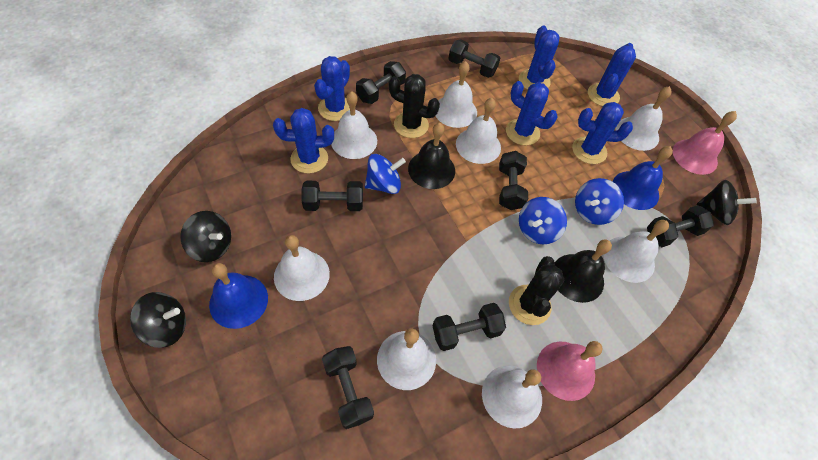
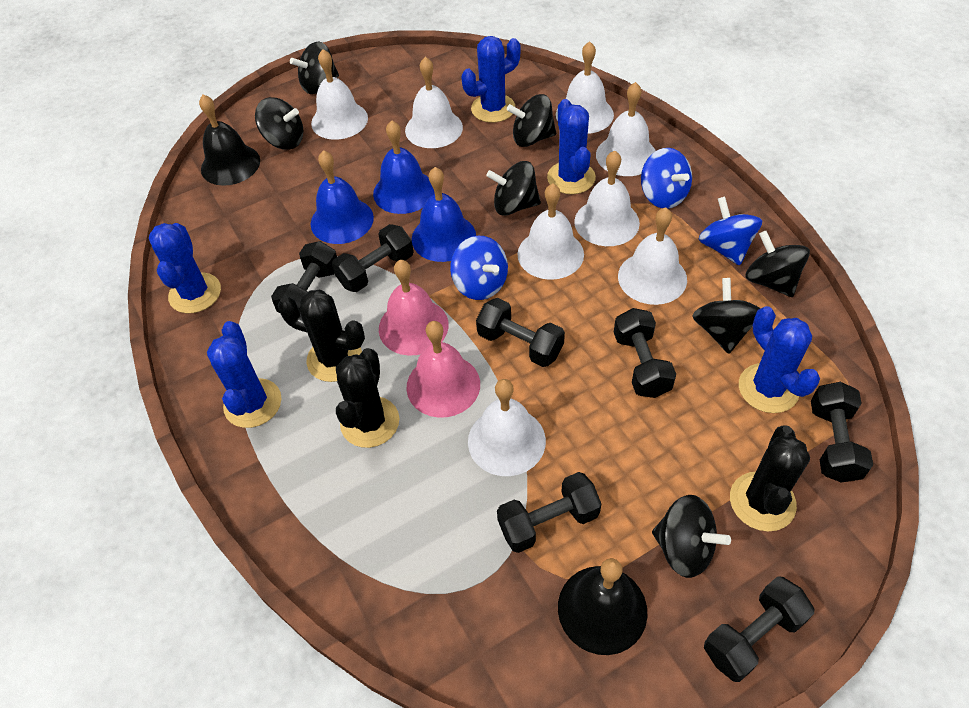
black cactus: 2 -> 3
black spinning top: 3 -> 7
blue bell: 2 -> 3
blue cactus: 6 -> 5

